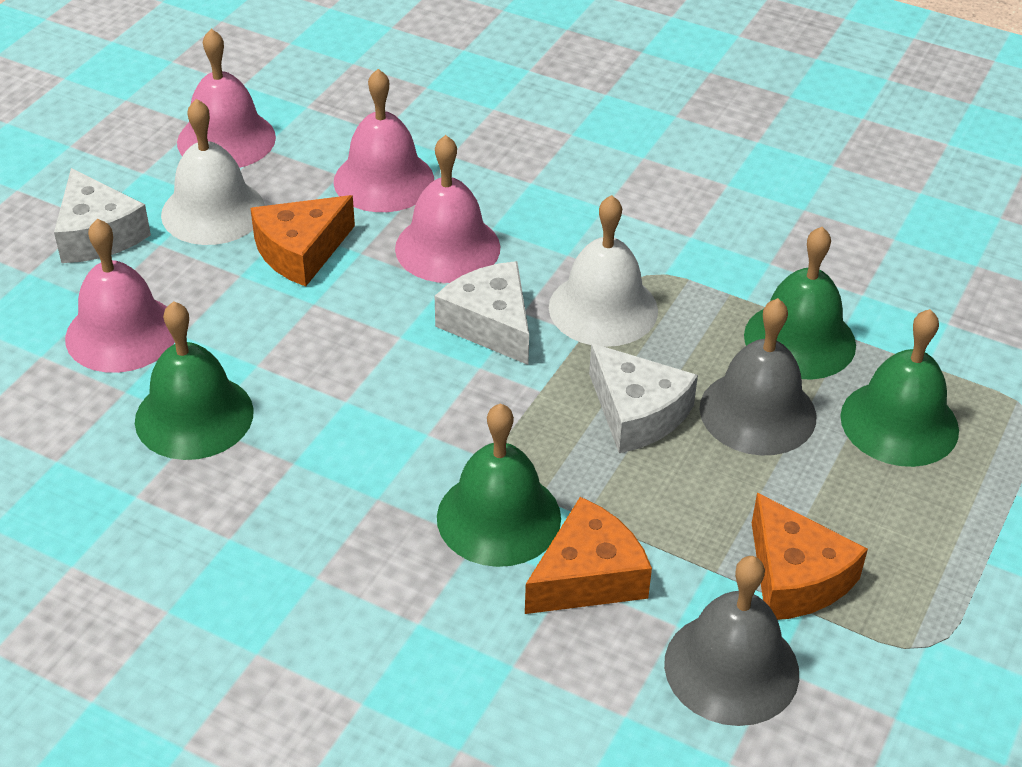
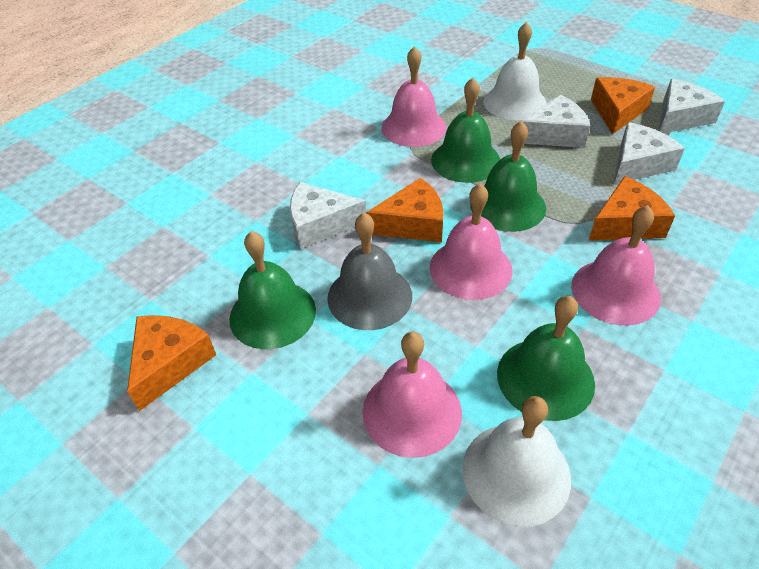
grey bell: 2 -> 1
orange cheese: 3 -> 4
white cheese: 3 -> 4

